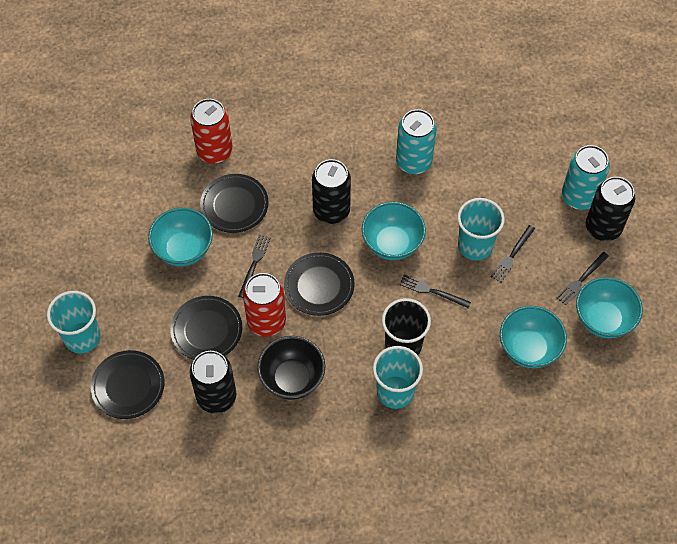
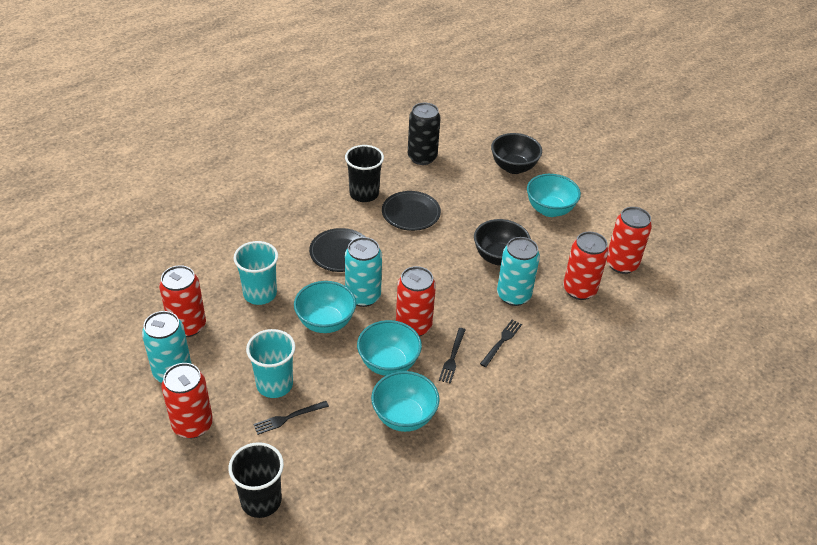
black bowl: 1 -> 2
black can: 3 -> 1
black cup: 1 -> 2
black fork: 4 -> 3
black plate: 4 -> 2
red can: 2 -> 5
turquoise can: 2 -> 3
turquoise cup: 3 -> 2

